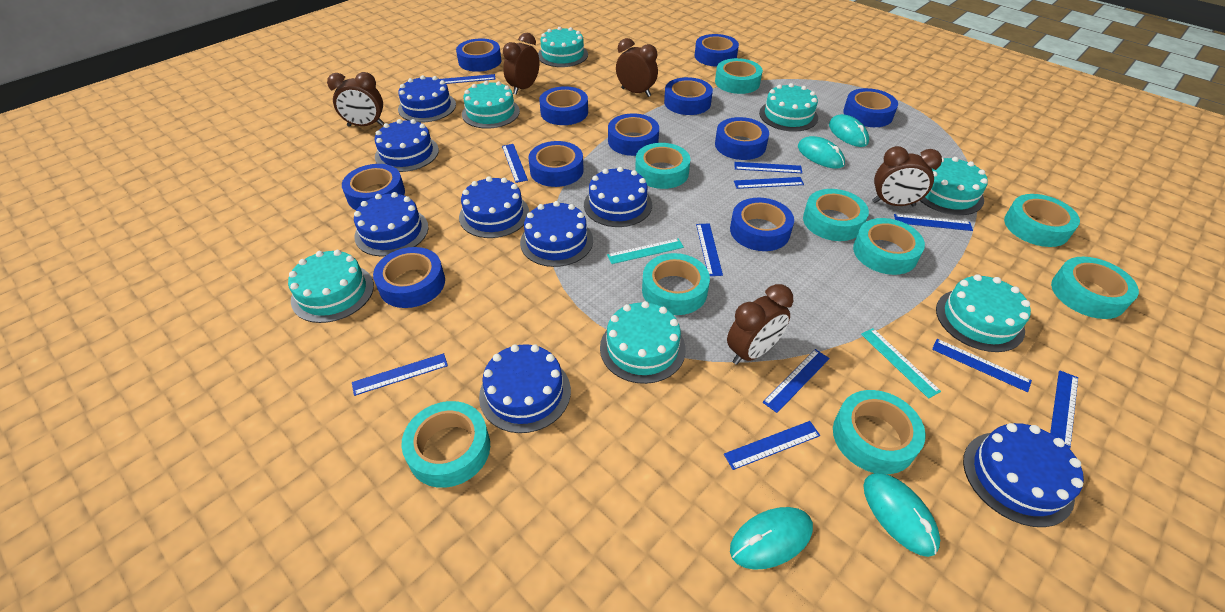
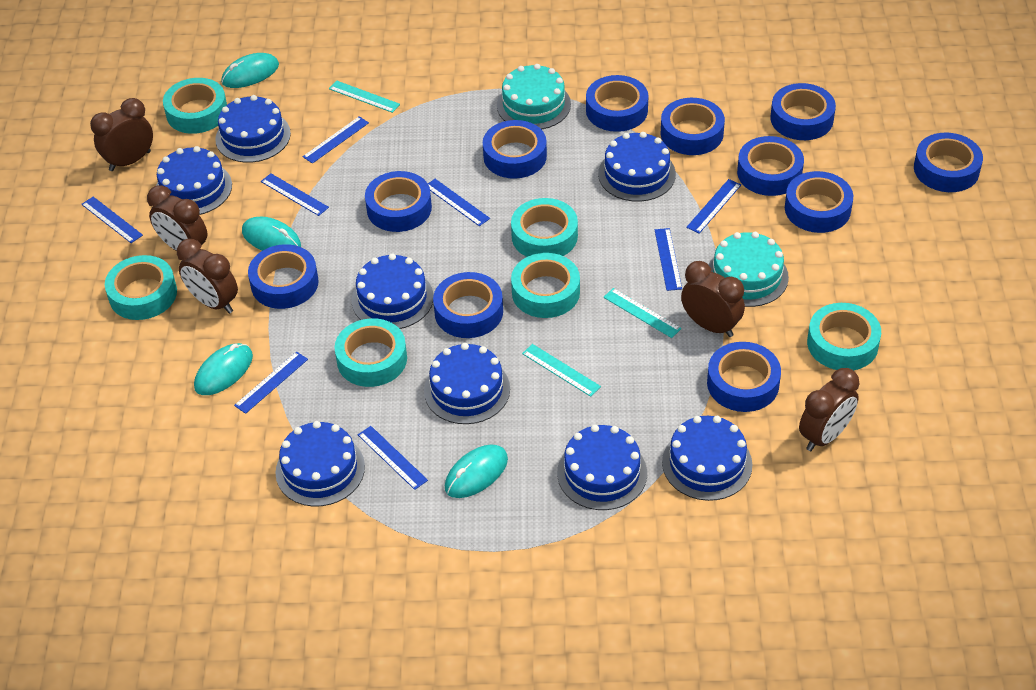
blue ruler: 11 -> 8
turquoise cake: 7 -> 2
turquoise ruler: 2 -> 3
turquoise tape: 9 -> 6

